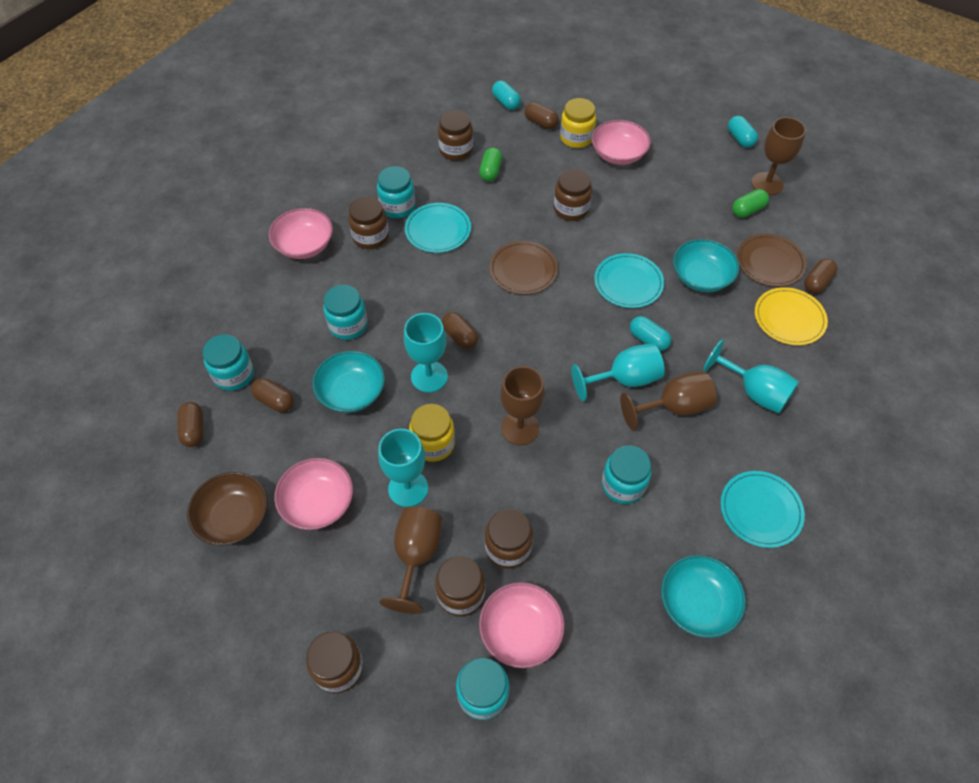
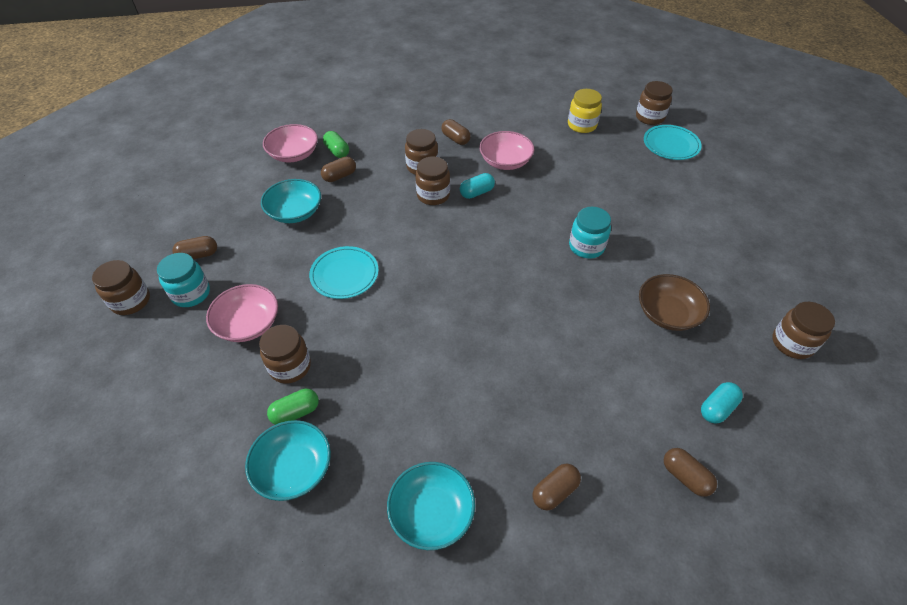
brown goblet: 4 -> 0
brown plate: 2 -> 0
pink bowl: 4 -> 3
turquoise capsule: 3 -> 2
turquoise goblet: 4 -> 0
turquoise jar: 5 -> 2
turquoise plate: 3 -> 2
yellow jar: 2 -> 1
yellow plate: 1 -> 0

